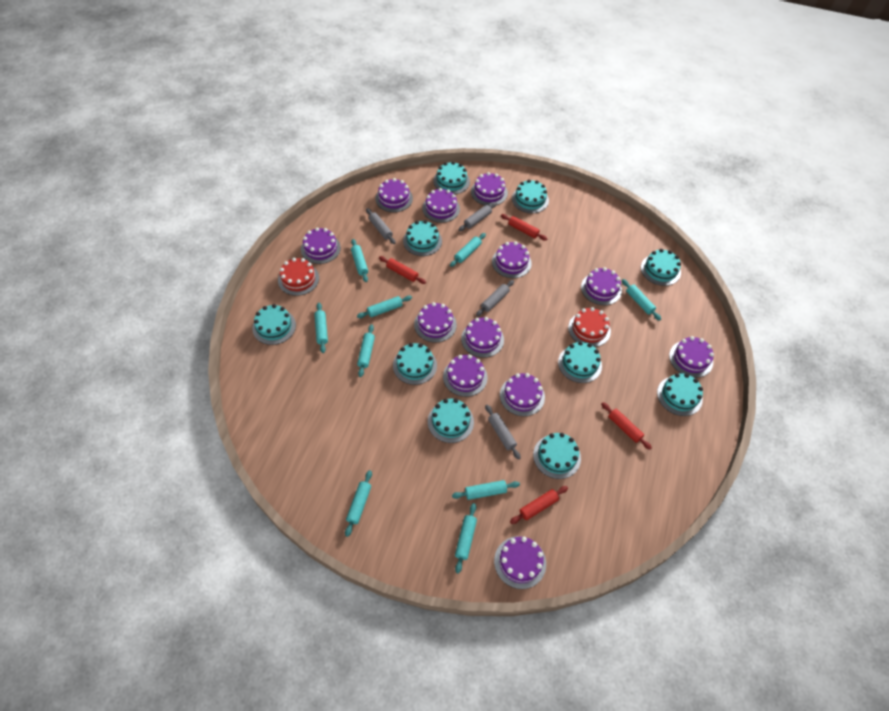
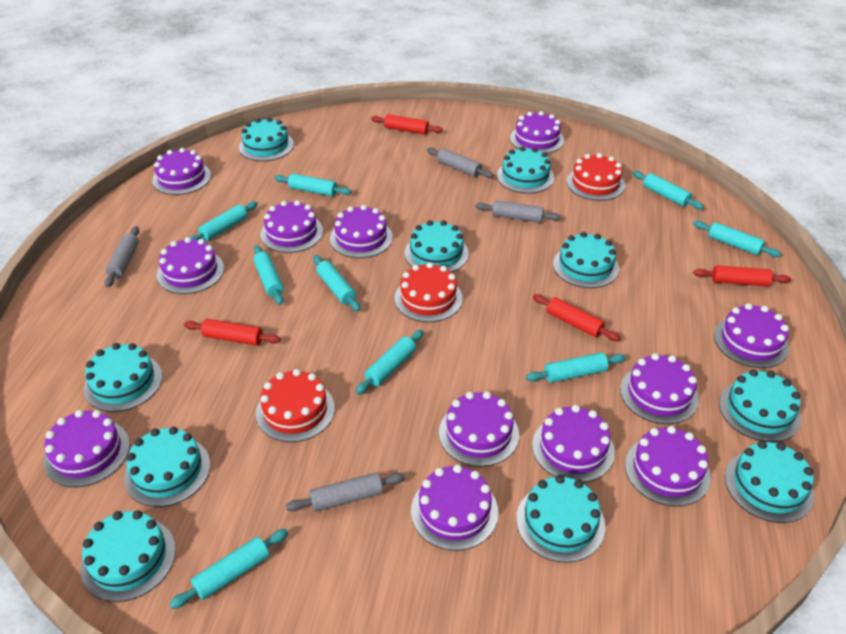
red cake: 2 -> 3

